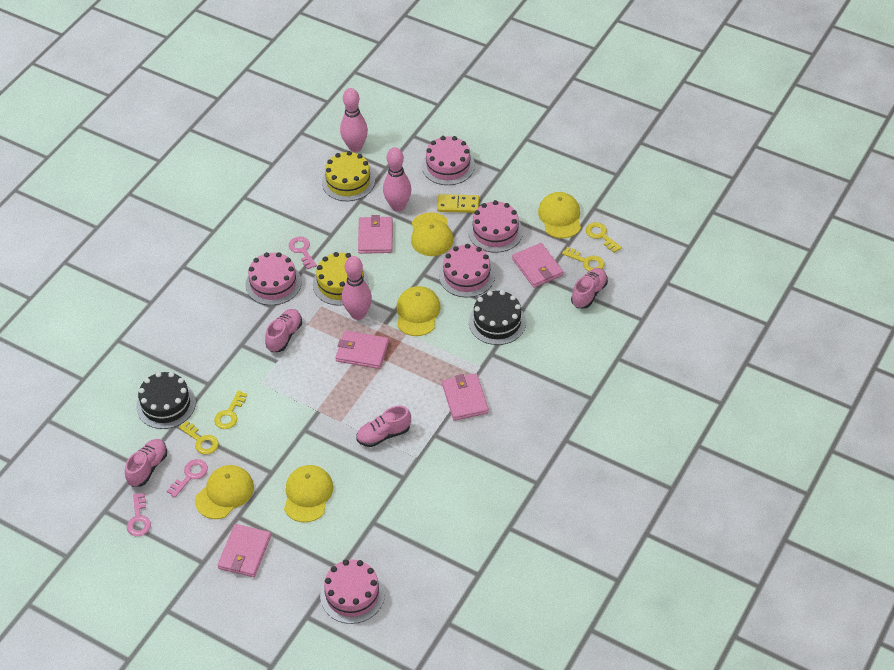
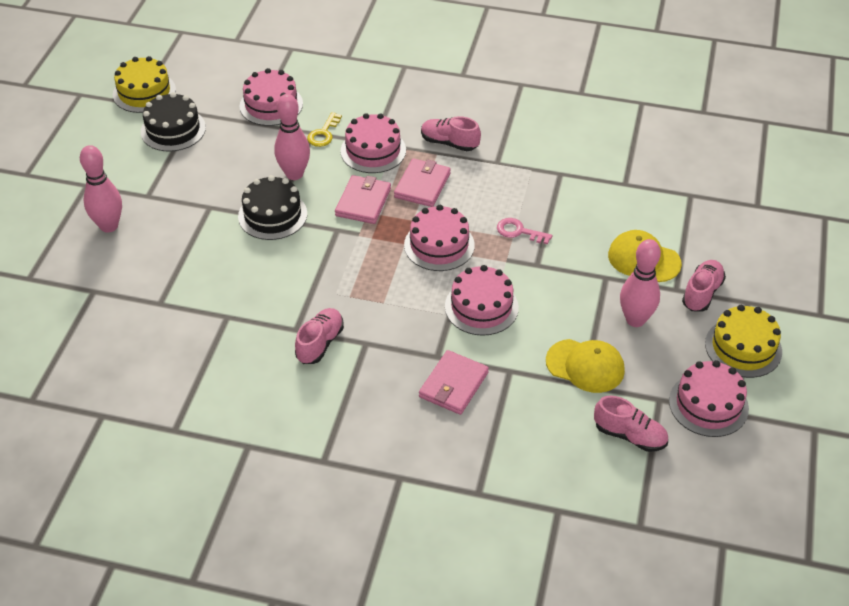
pink key: 3 -> 1
pink wallet: 5 -> 3
yellow cap: 5 -> 2
yellow domino: 1 -> 0
yellow key: 4 -> 1

